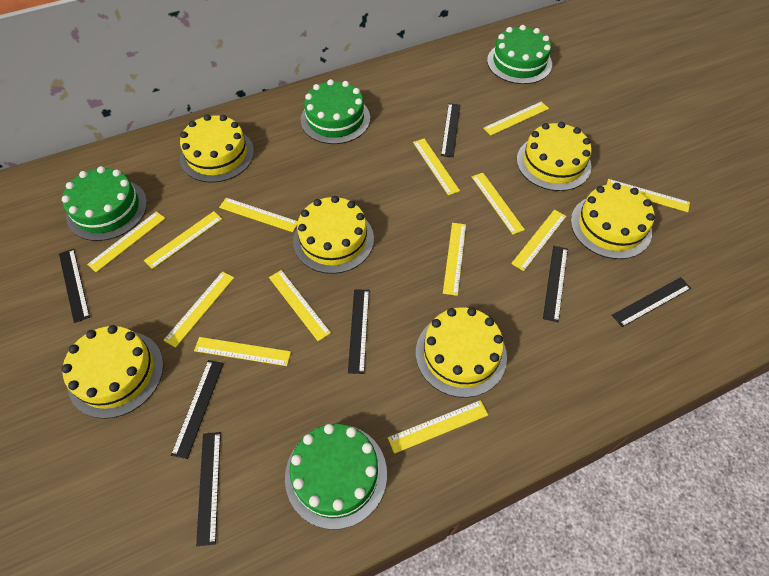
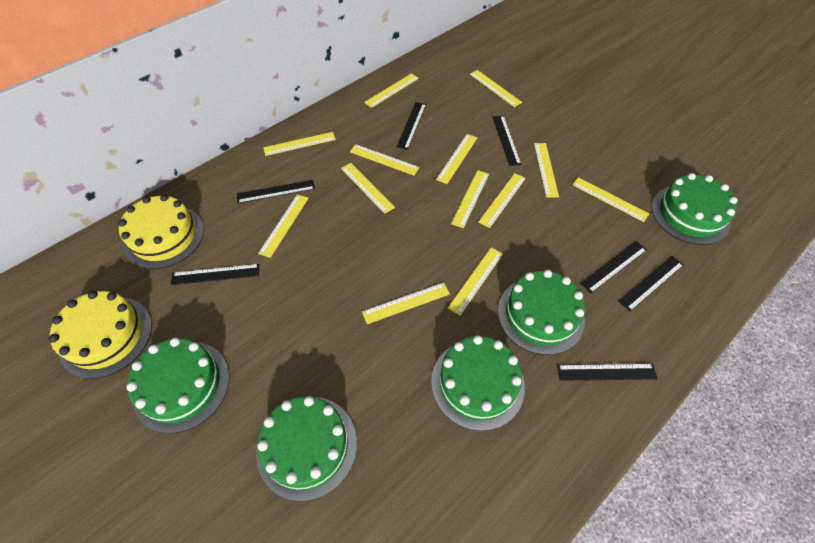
green cake: 4 -> 5
yellow cake: 6 -> 2

